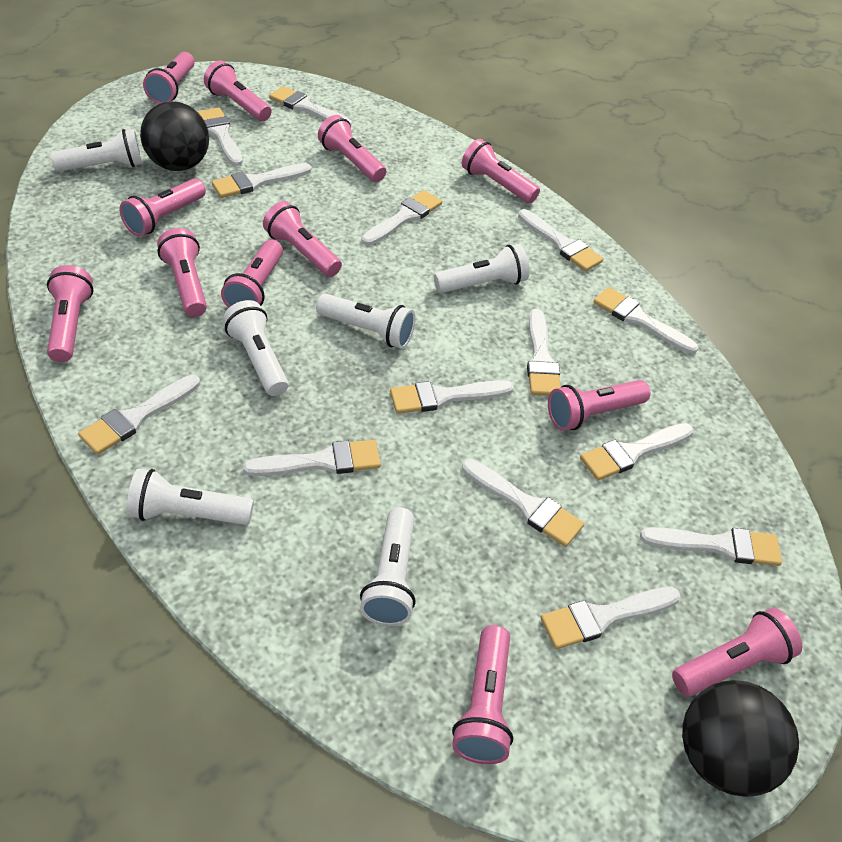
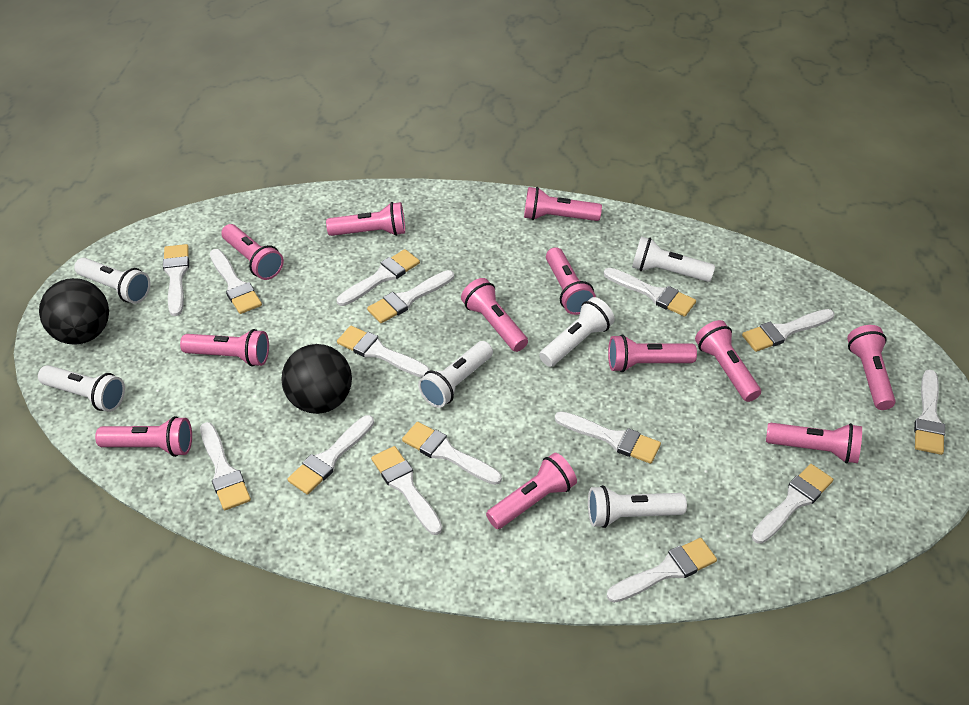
white brush: 14 -> 15

